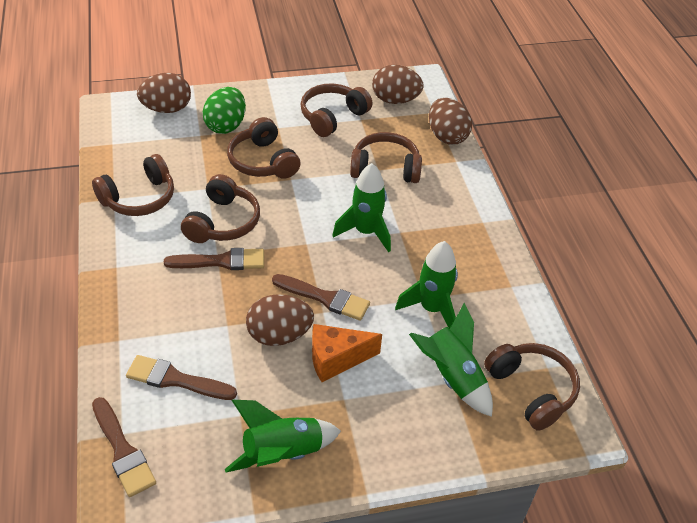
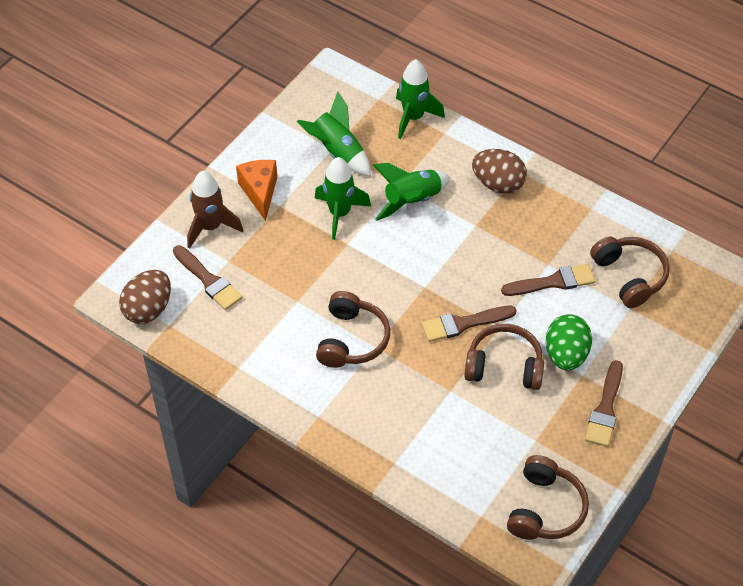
brown egg: 4 -> 2
brown headphones: 6 -> 4
brown rocket: 0 -> 1

